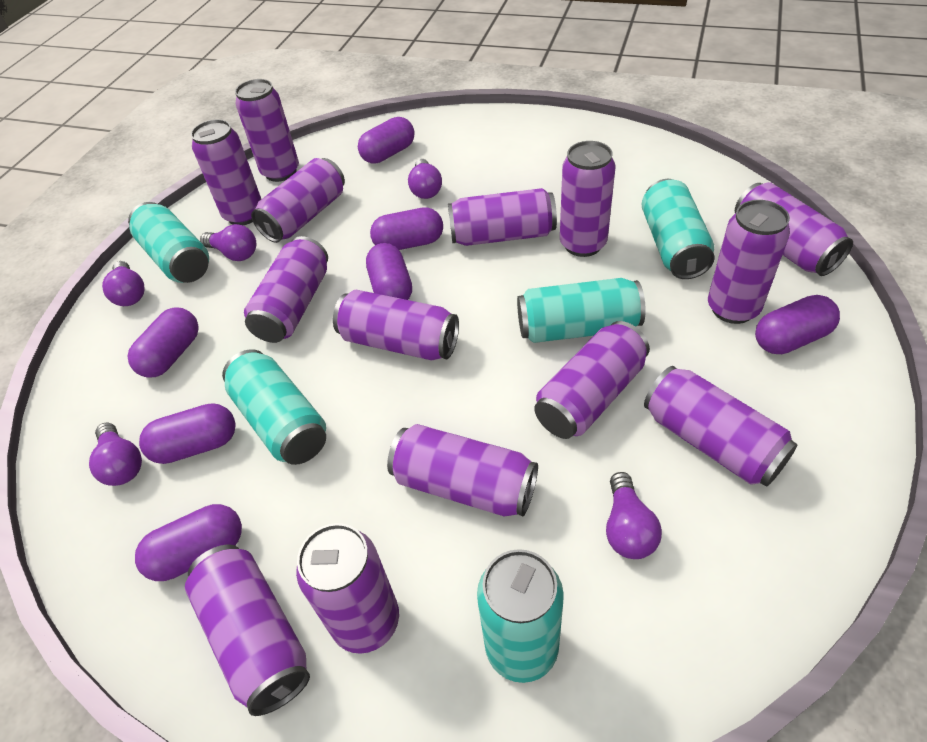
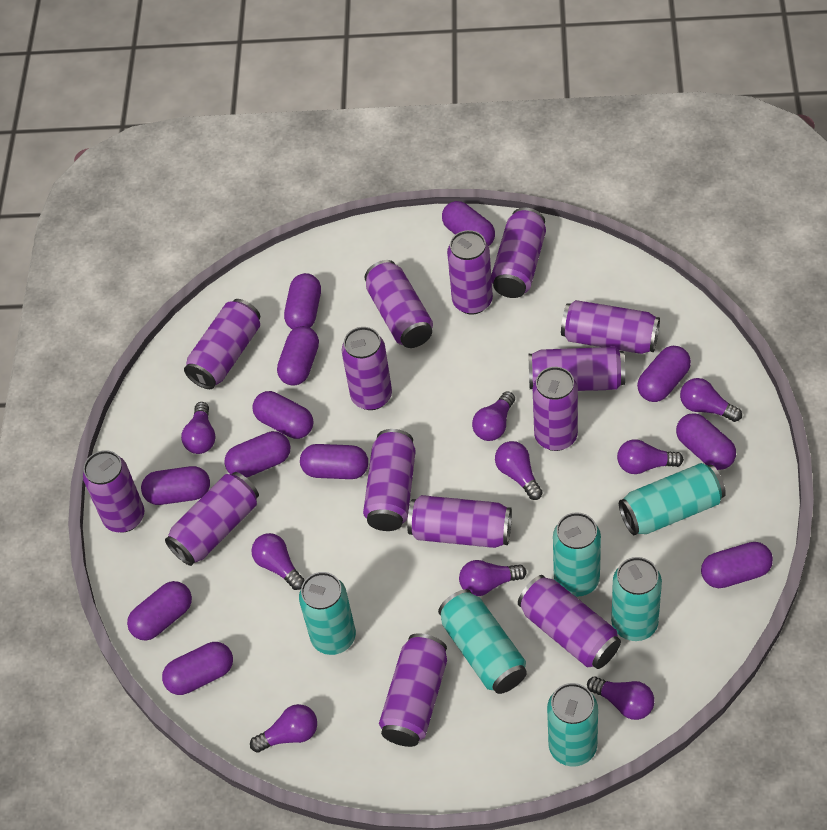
purple capsule: 7 -> 12
purple light bulb: 5 -> 9
turquoise can: 5 -> 6

